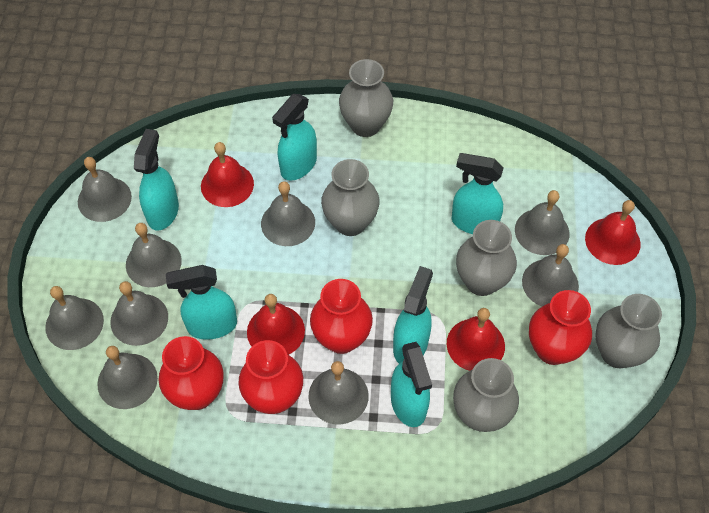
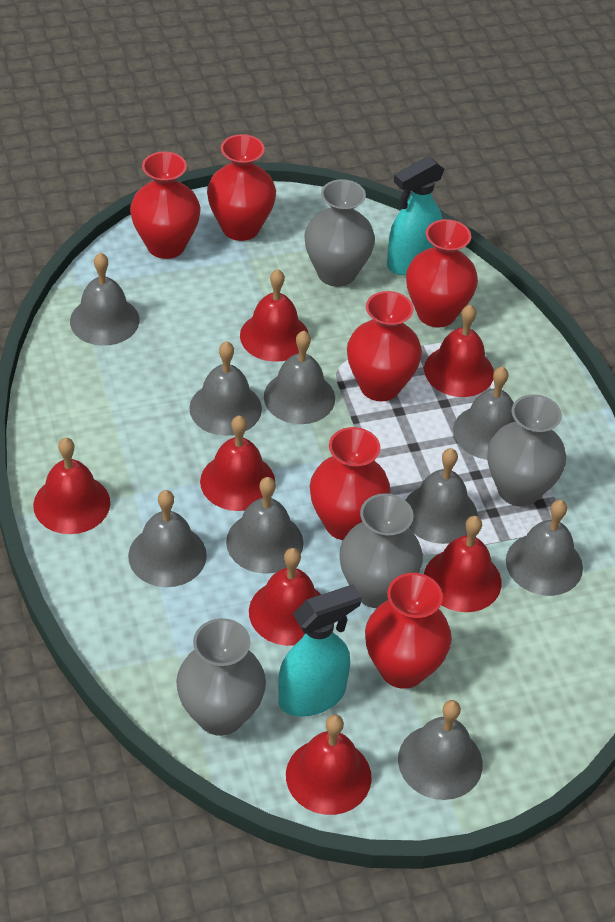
grey vase: 5 -> 4
red bell: 4 -> 7
red vase: 4 -> 6
turquoise spray bottle: 6 -> 2

